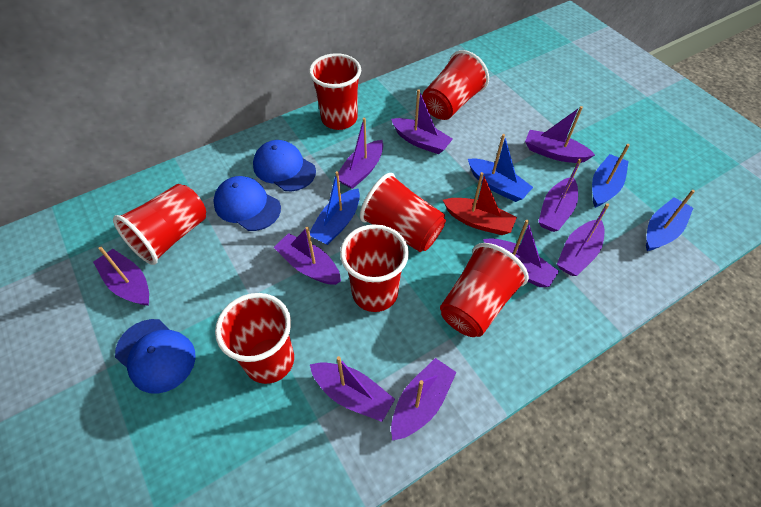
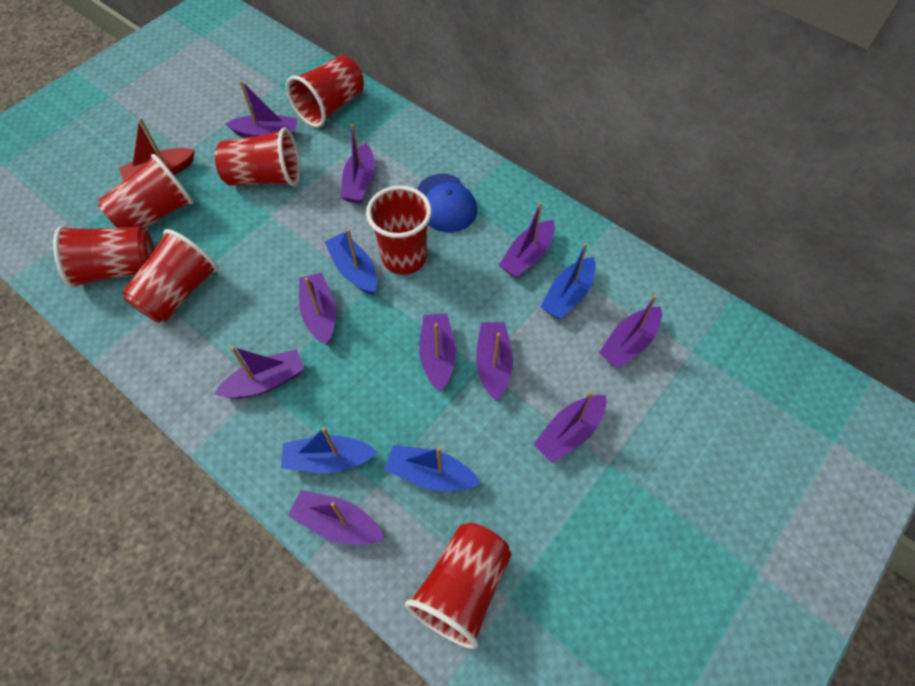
blue cap: 3 -> 1

